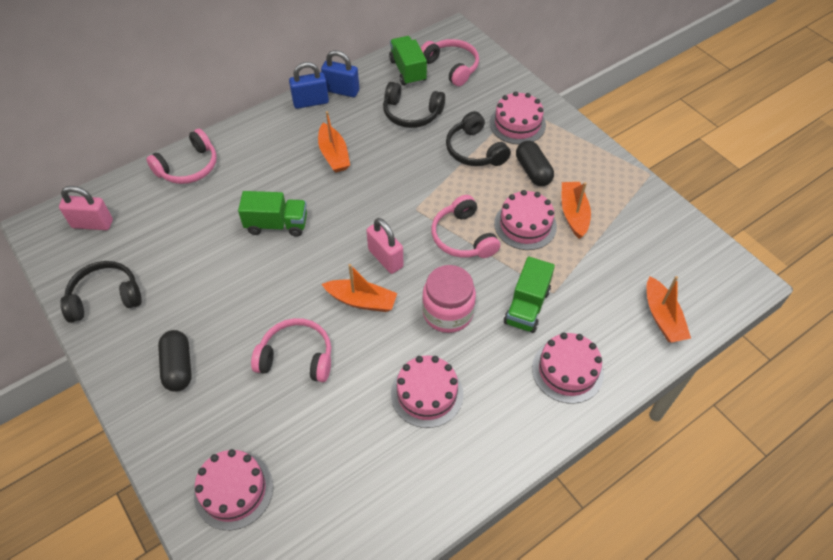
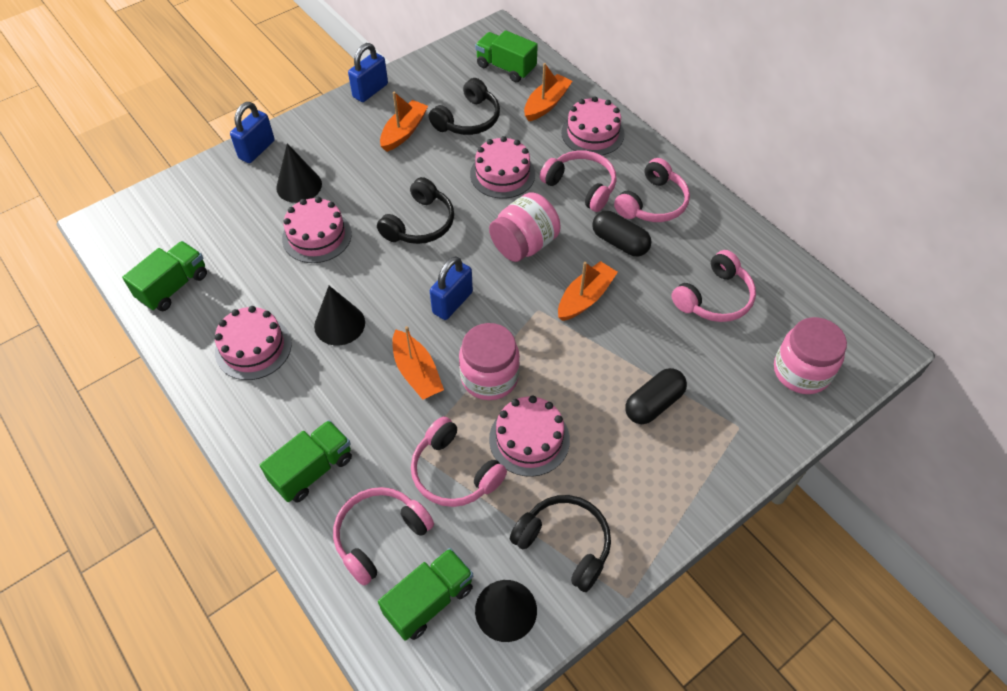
black cone: 0 -> 3
blue padlock: 2 -> 3
green truck: 3 -> 4
pink headphones: 4 -> 5
pink jar: 1 -> 3
pink padlock: 2 -> 0

